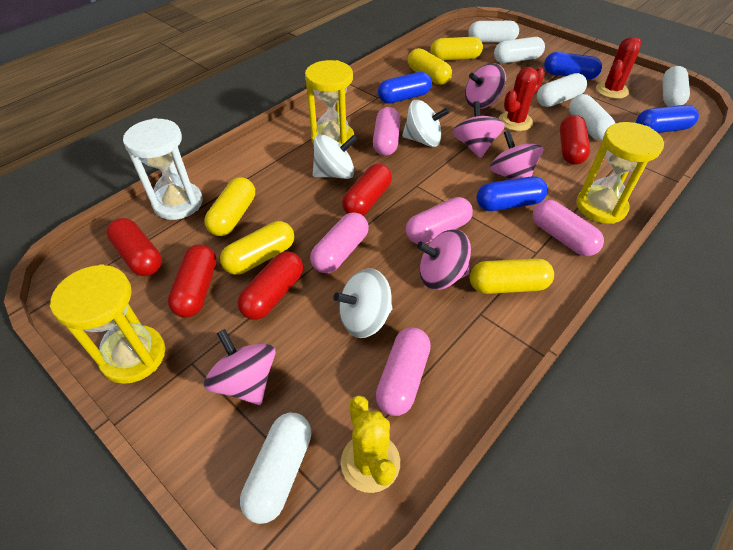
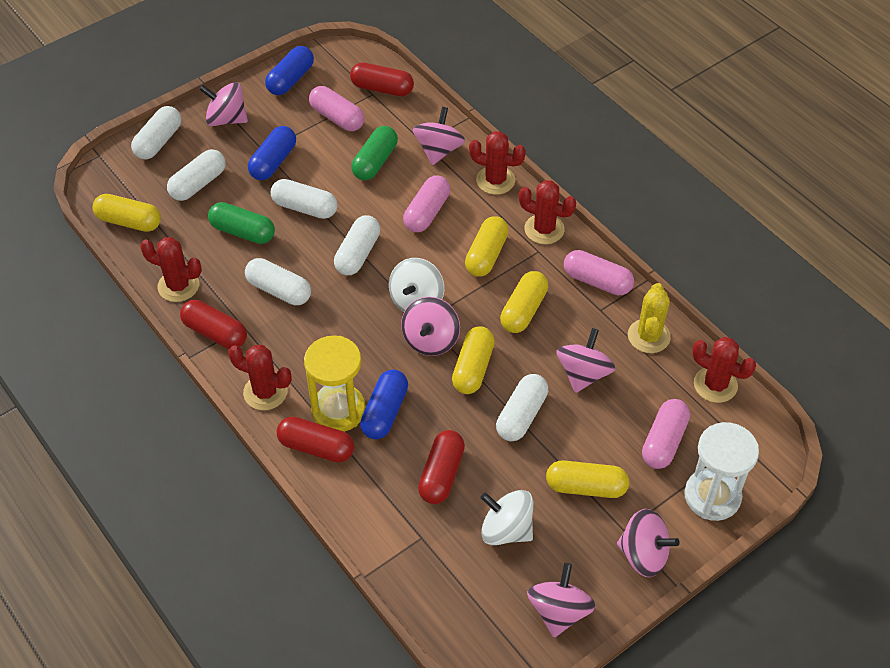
blue capsule: 4 -> 3
green capsule: 0 -> 2
pink capsule: 5 -> 4
pink spinning top: 5 -> 6
red cactus: 2 -> 5
red capsule: 5 -> 4
white spinning top: 3 -> 2
yellow hourglass: 3 -> 1

